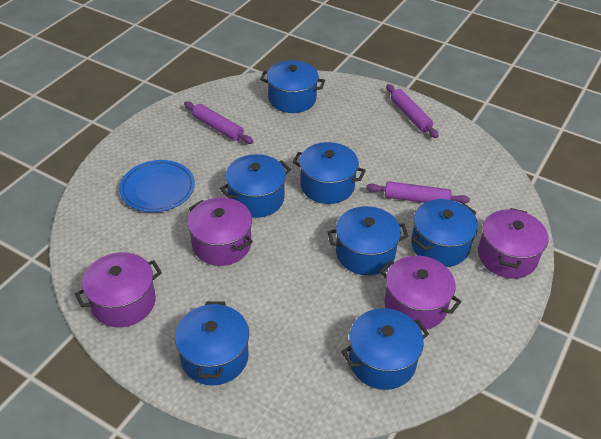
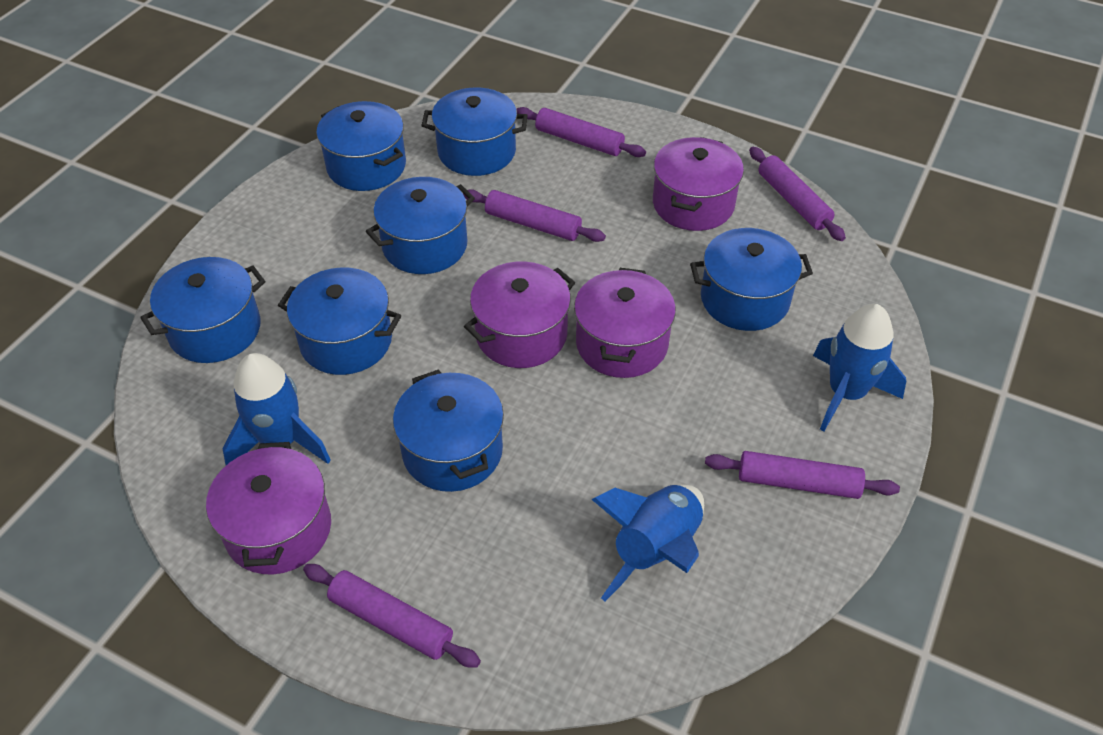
blue plate: 1 -> 0
blue rocket: 0 -> 3
purple rolling pin: 3 -> 5

